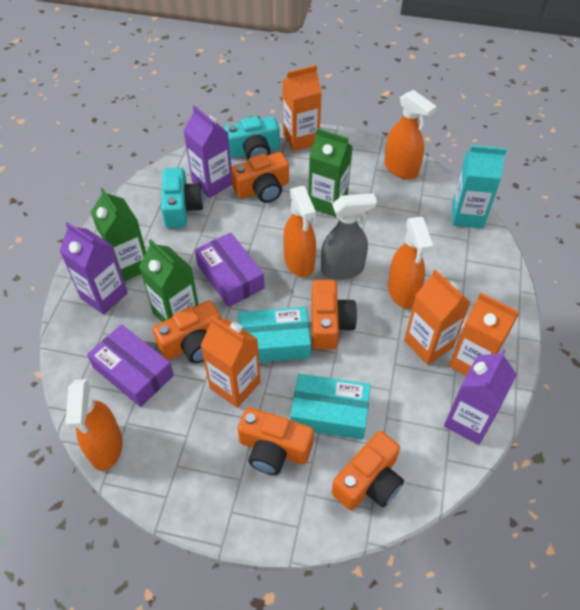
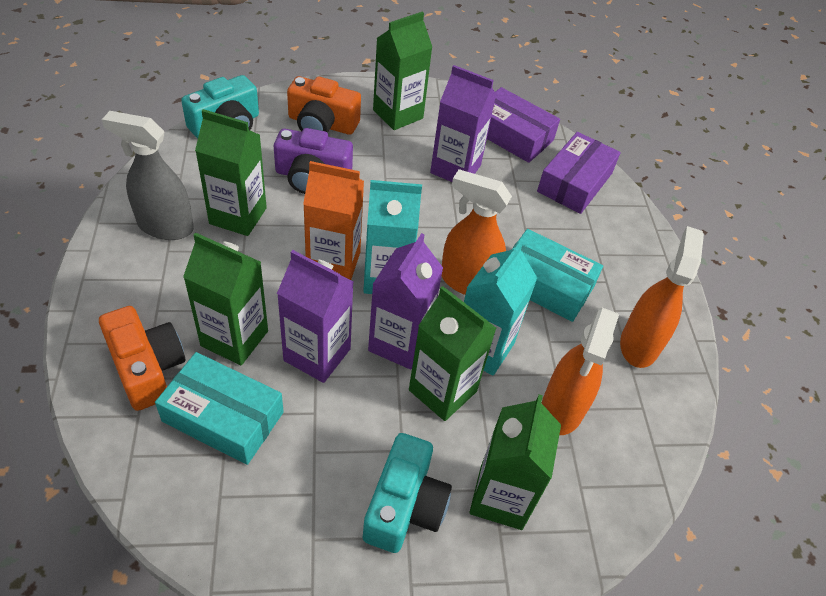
green carton: 3 -> 5
orange camera: 5 -> 2
orange carton: 4 -> 1
orange spray bottle: 4 -> 3
purple camera: 0 -> 1
turquoise carton: 1 -> 2

